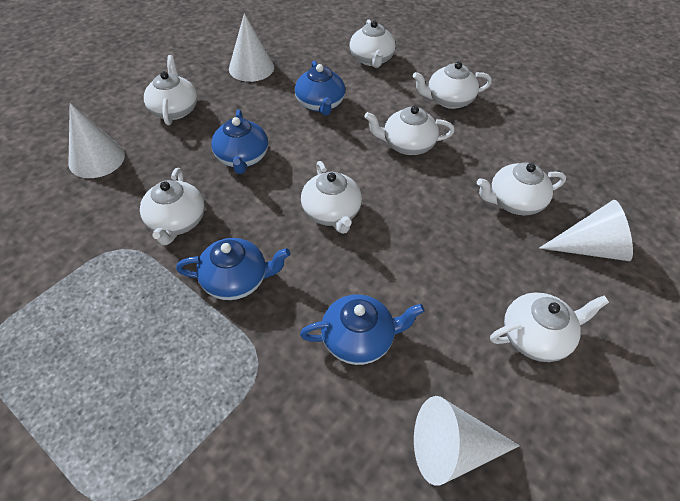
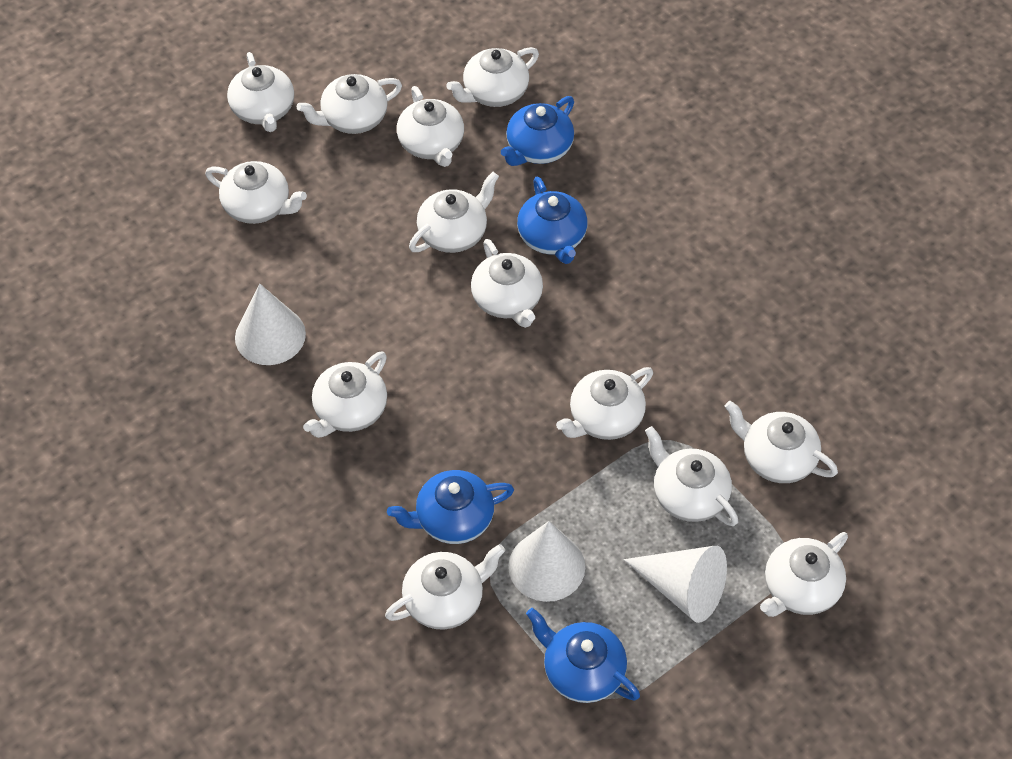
white cone: 4 -> 3
white teapot: 8 -> 13

